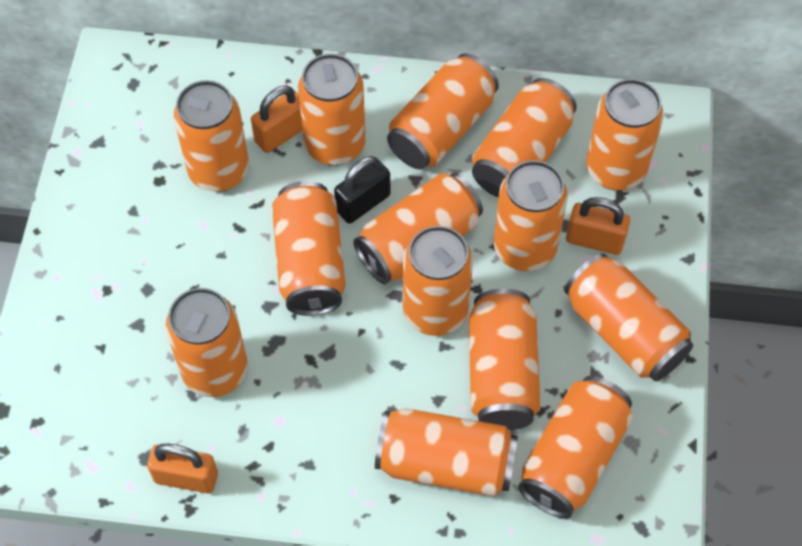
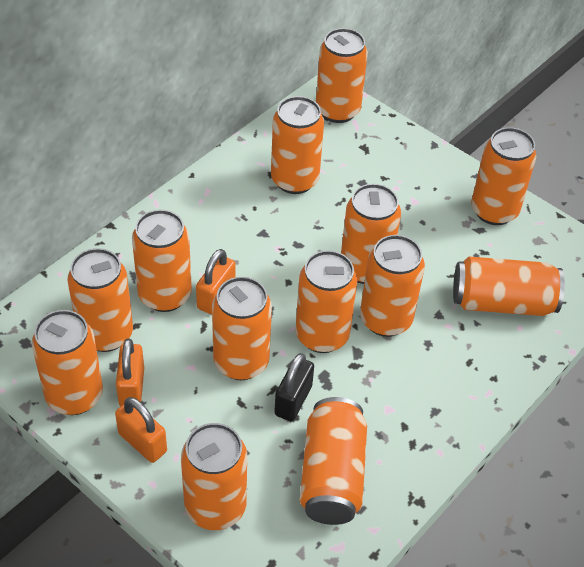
orange can: 14 -> 13

